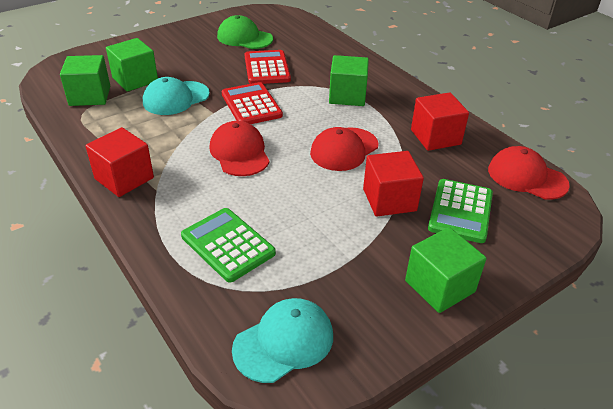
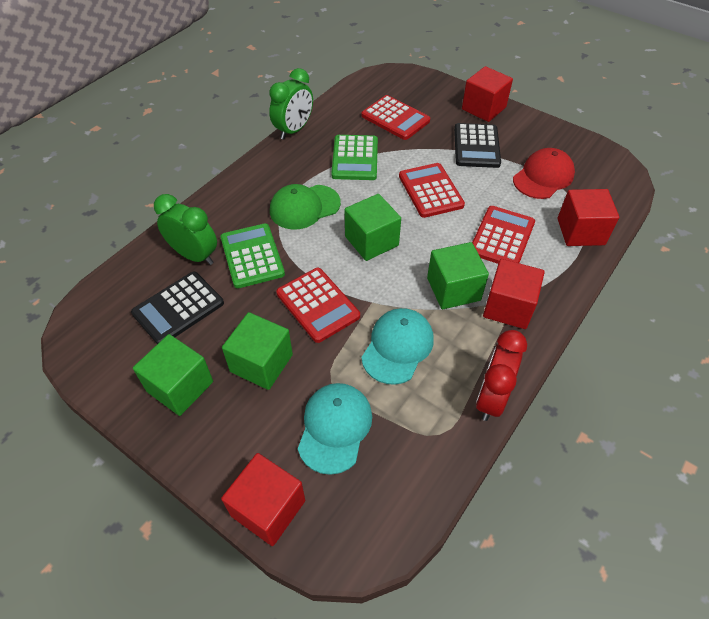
black calculator: 0 -> 2
green clock: 0 -> 2
red calculator: 2 -> 4
red cap: 3 -> 1
red clock: 0 -> 1
red cube: 3 -> 4

